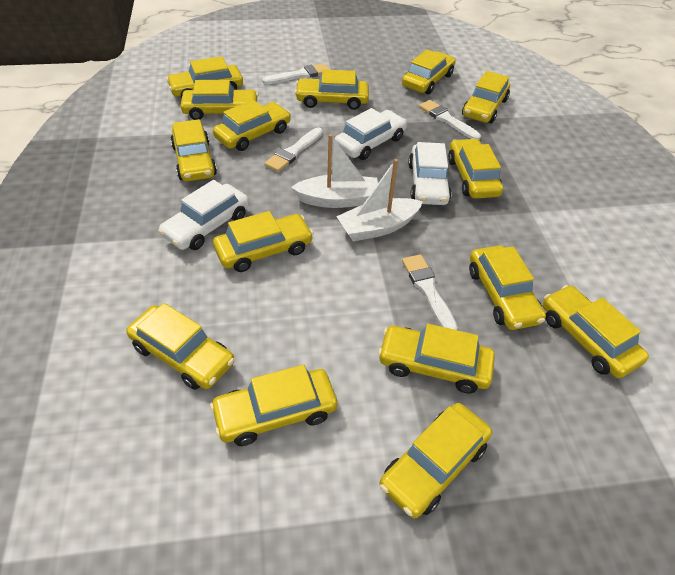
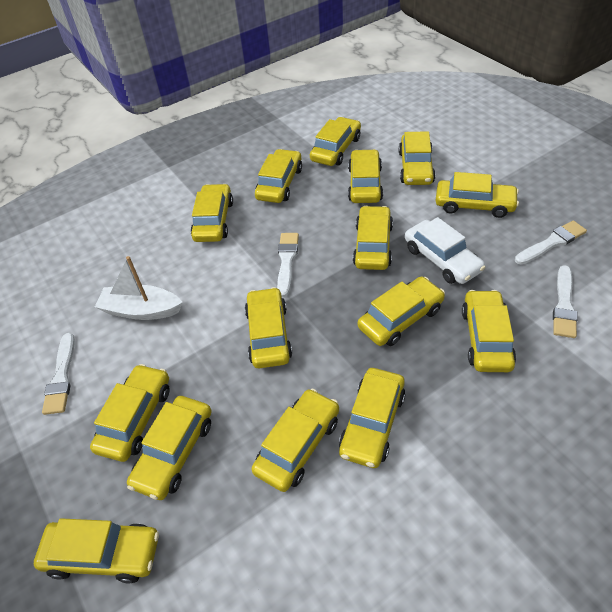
white boat: 2 -> 1
white car: 3 -> 1

